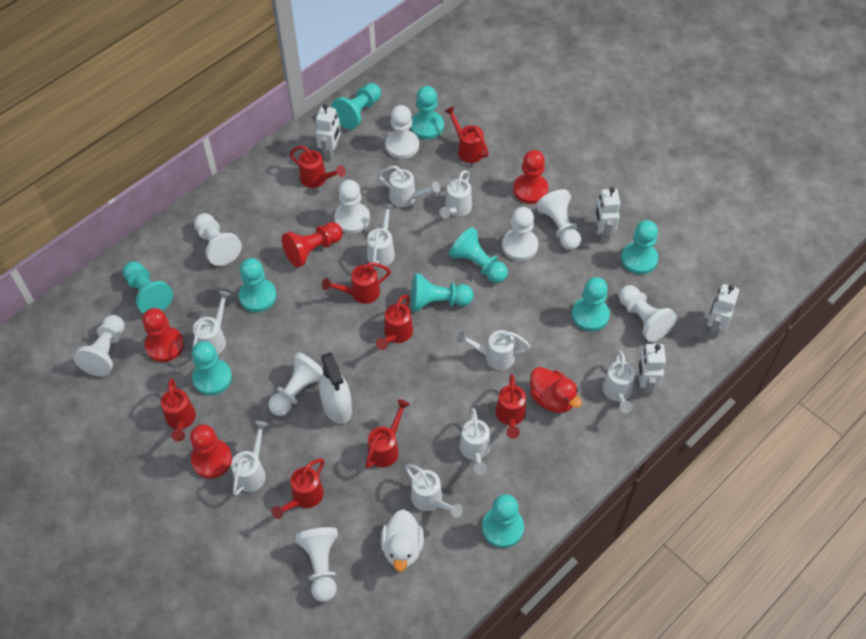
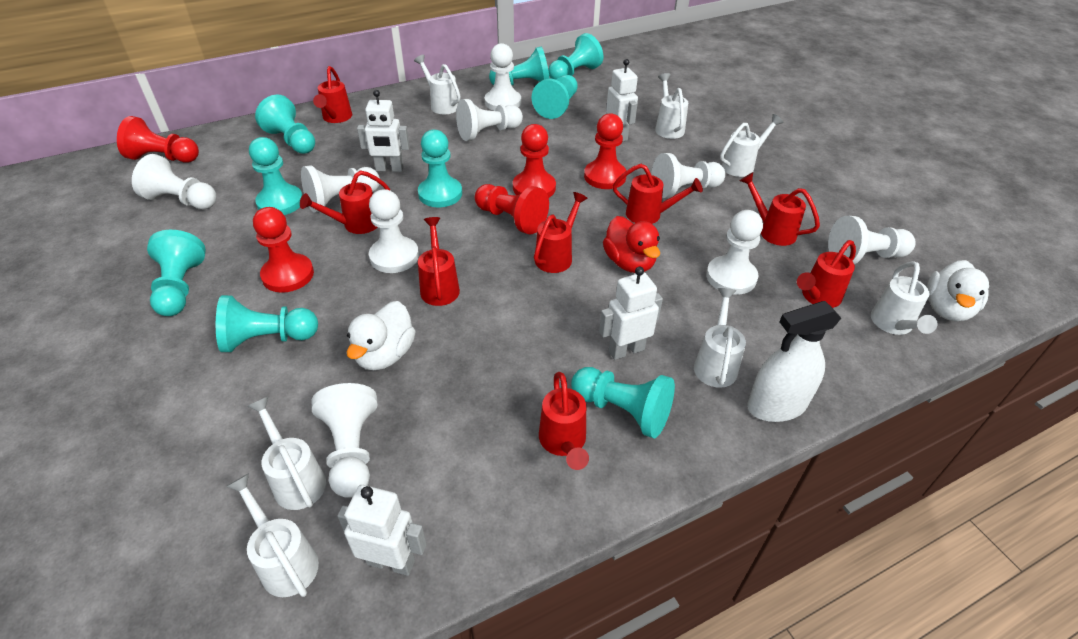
red pawn: 4 -> 5
turquoise pawn: 10 -> 9
white duck: 1 -> 2
white watering can: 9 -> 7

